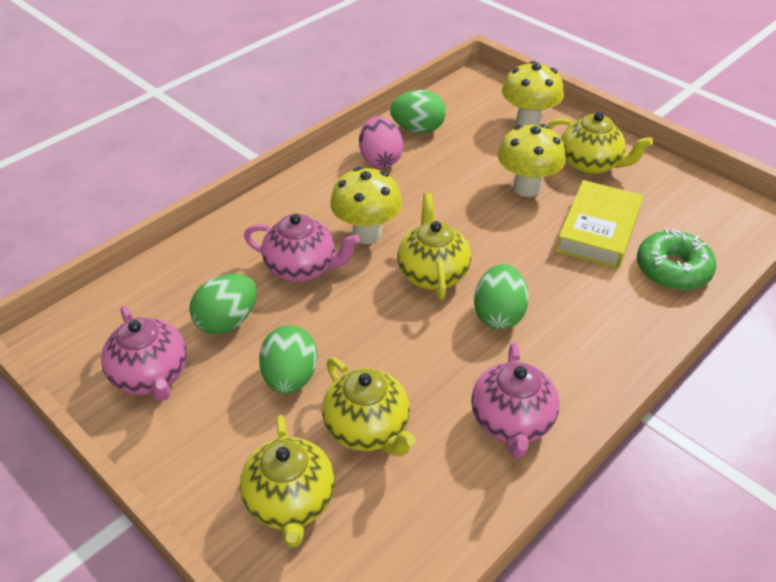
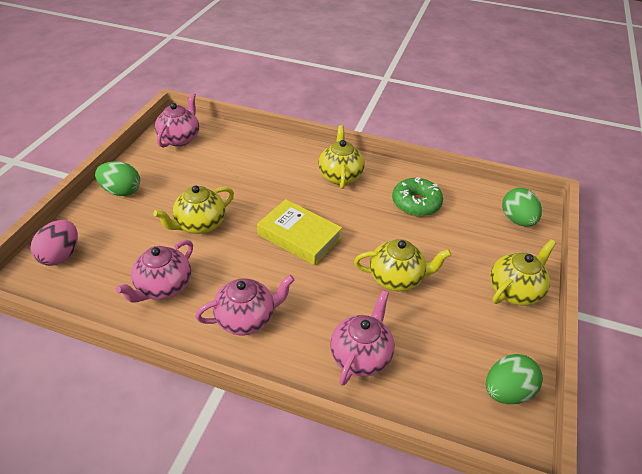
green egg: 4 -> 3
pink teapot: 3 -> 4
yellow mushroom: 3 -> 0

